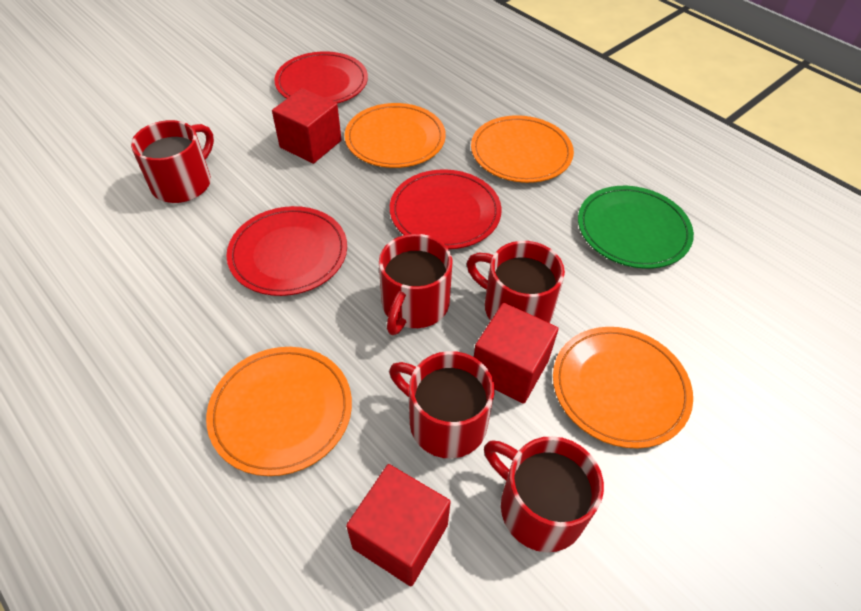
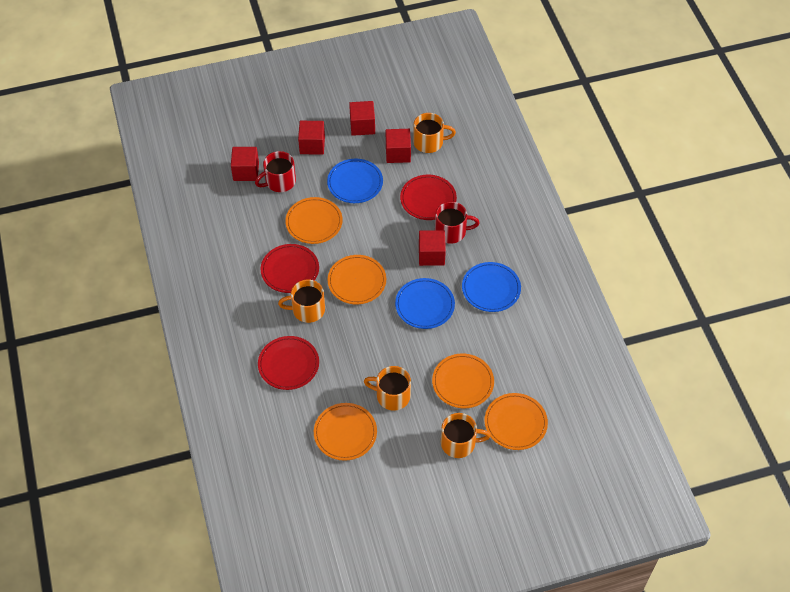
blue plate: 0 -> 3
green plate: 1 -> 0
orange mug: 0 -> 4
orange plate: 4 -> 5
red cube: 3 -> 5
red mug: 5 -> 2

